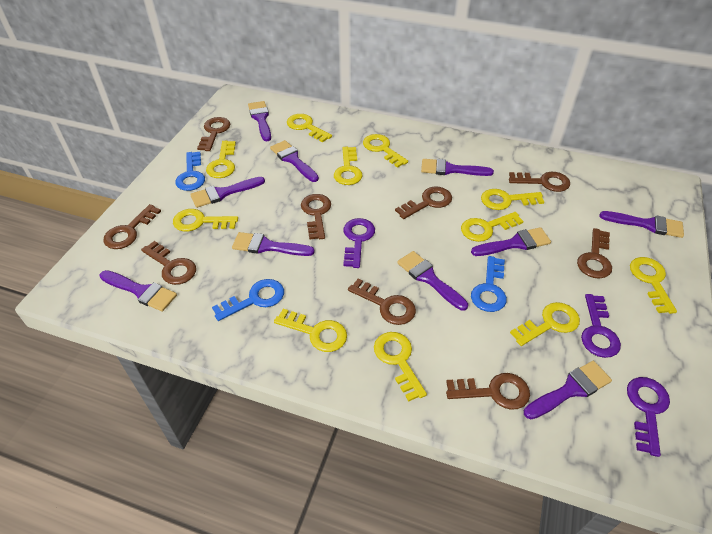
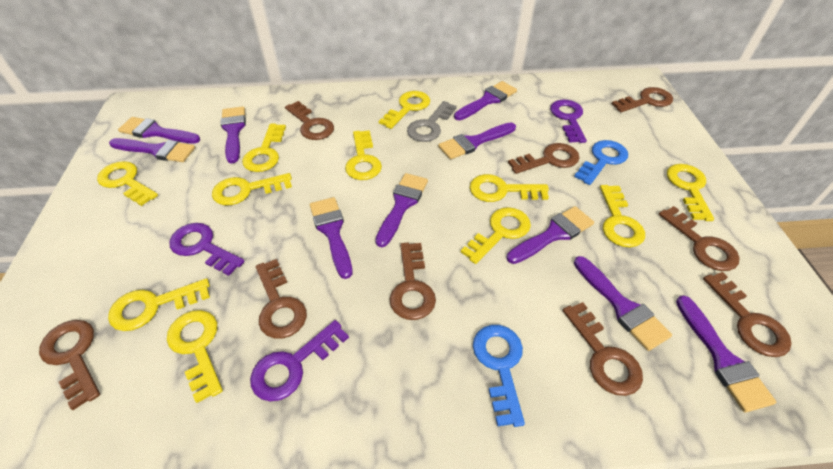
blue key: 3 -> 2
grey key: 0 -> 1

